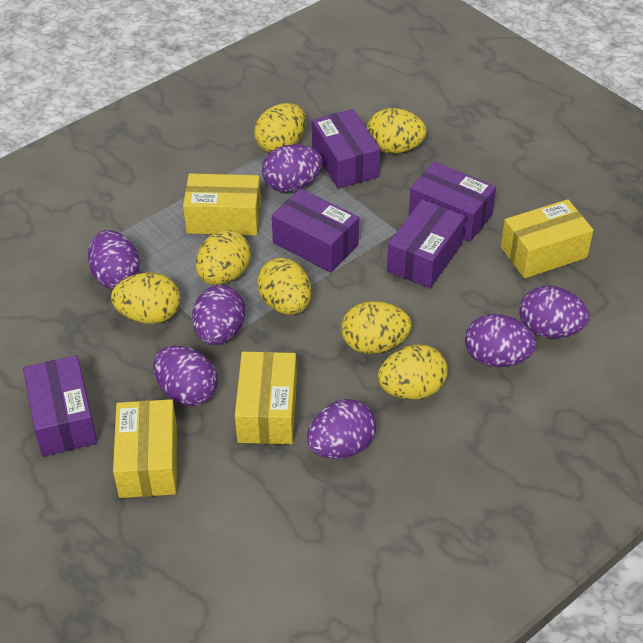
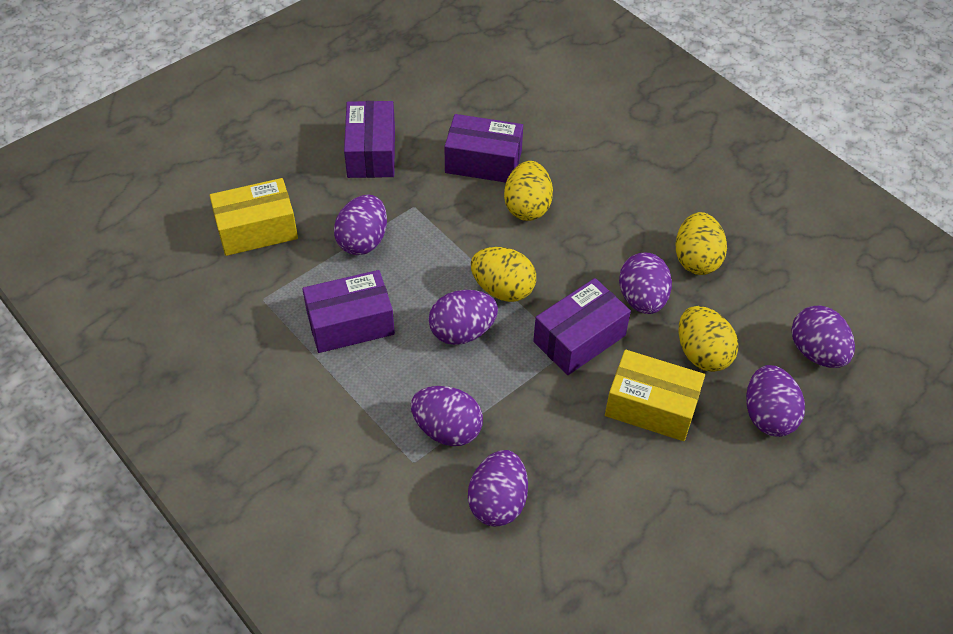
purple box: 5 -> 4
yellow box: 4 -> 2
yellow egg: 7 -> 4

